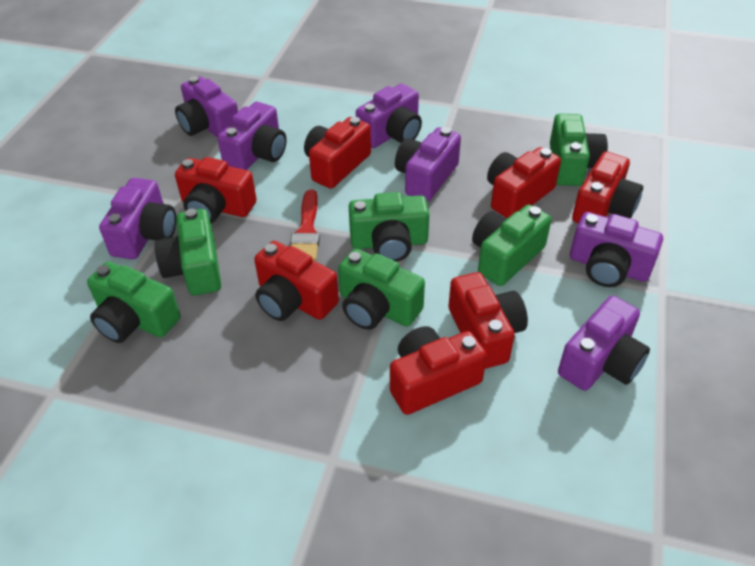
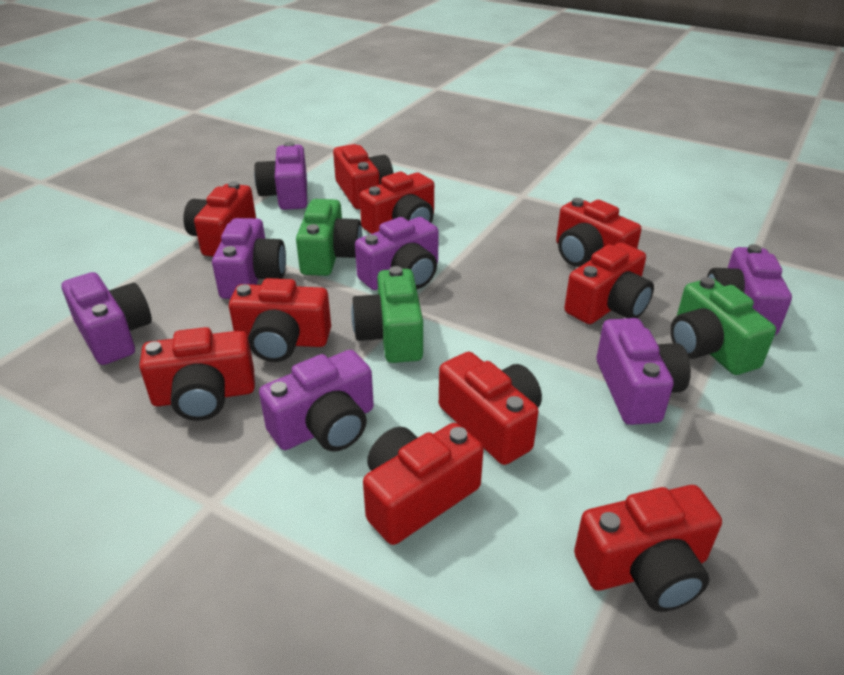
green camera: 6 -> 3
red brush: 1 -> 0
red camera: 7 -> 10

